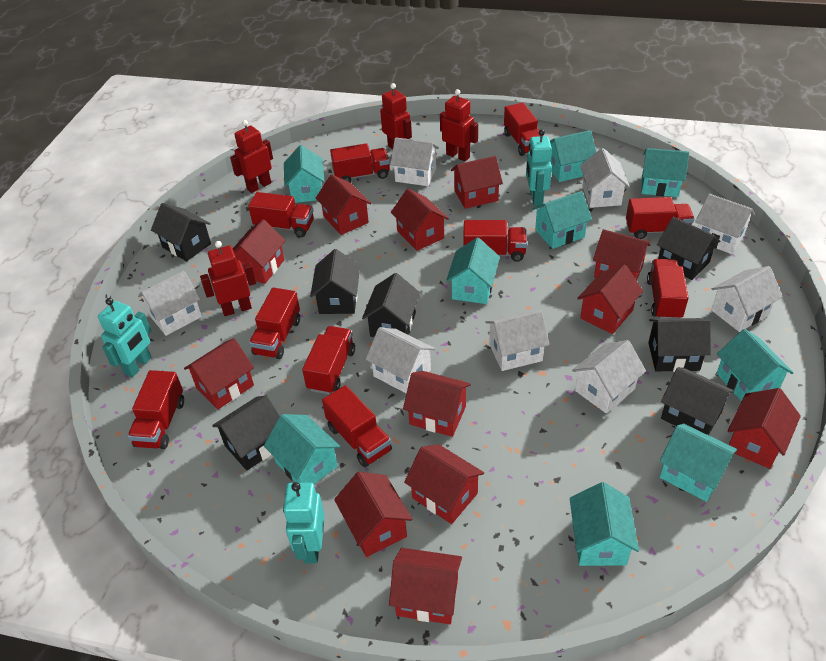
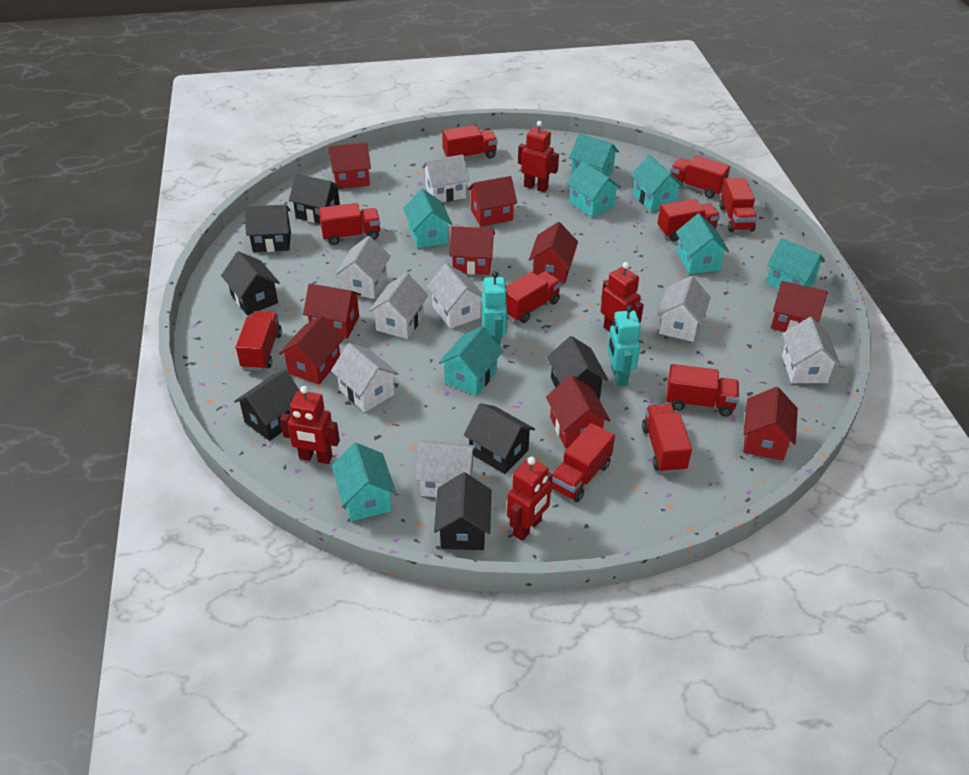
red house: 12 -> 9
turquoise house: 9 -> 8
turquoise robot: 3 -> 2

